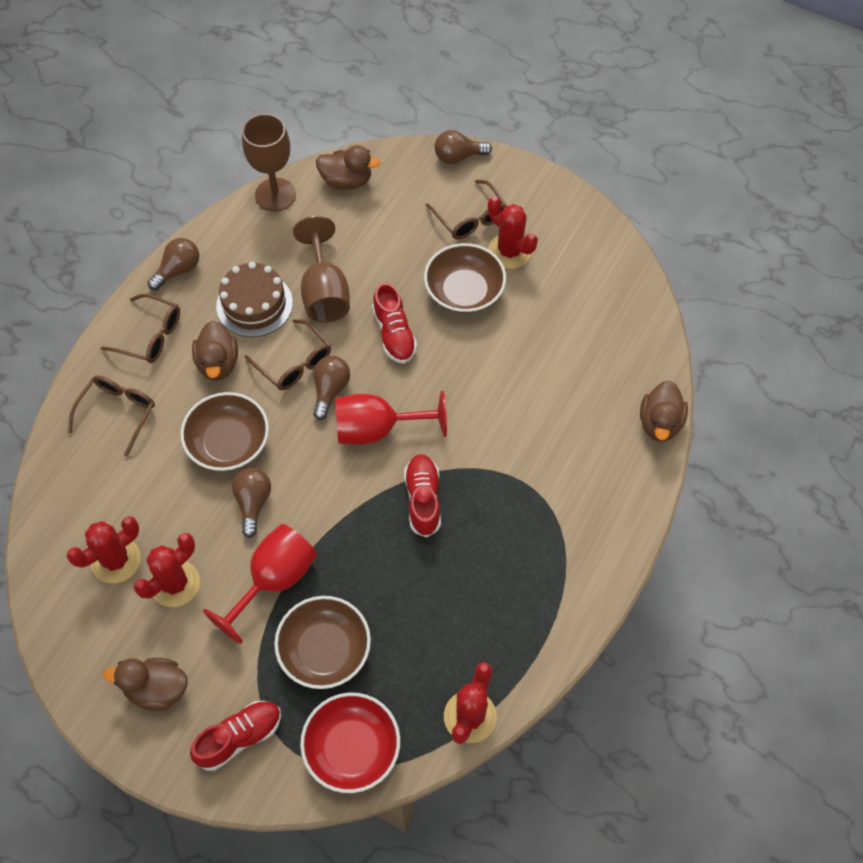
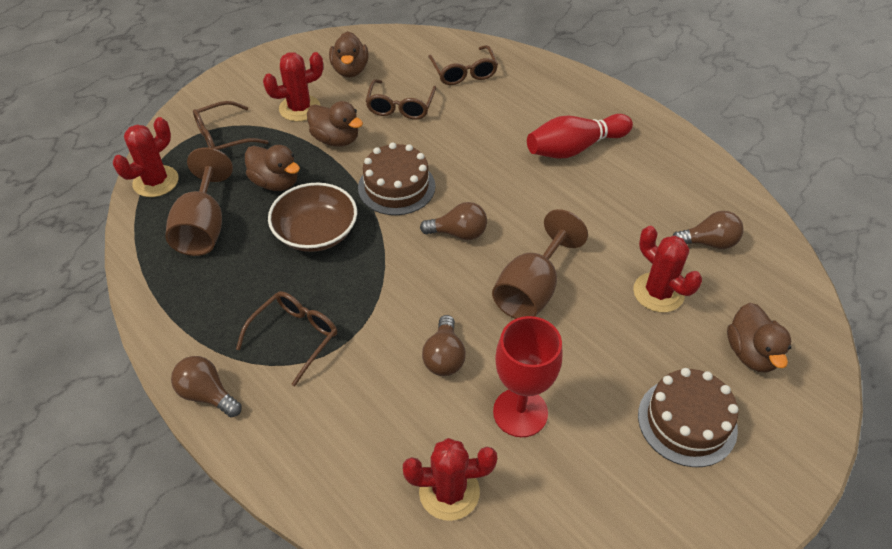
brown bowl: 3 -> 1
brown cake: 1 -> 2
red bowl: 1 -> 0
red bowling pin: 0 -> 1
red goblet: 2 -> 1
red shoe: 3 -> 0

